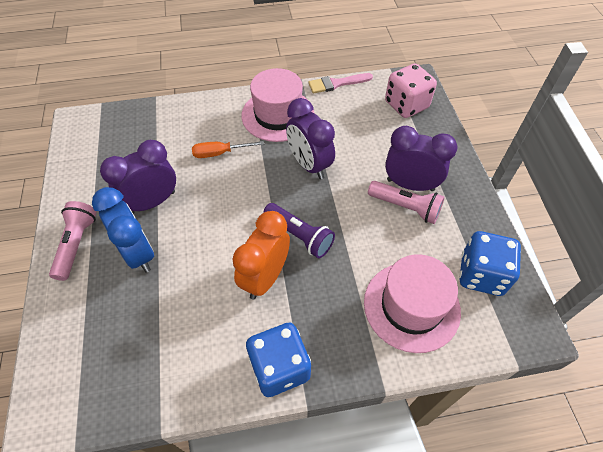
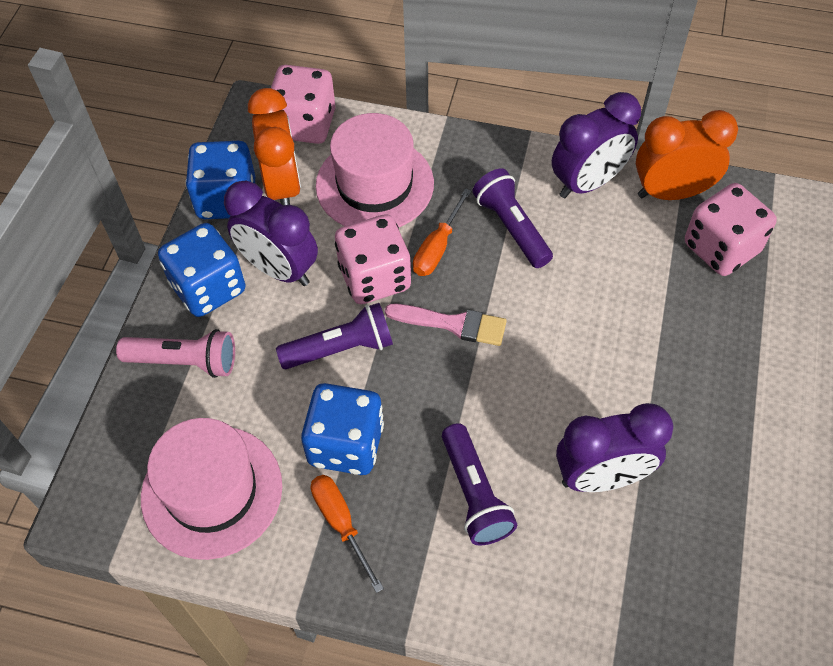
blue clock: 1 -> 0
blue dice: 2 -> 3
orange clock: 1 -> 2
orange screwdriver: 1 -> 2
pink dice: 1 -> 3
pink flashlight: 2 -> 1
purple flashlight: 1 -> 3

